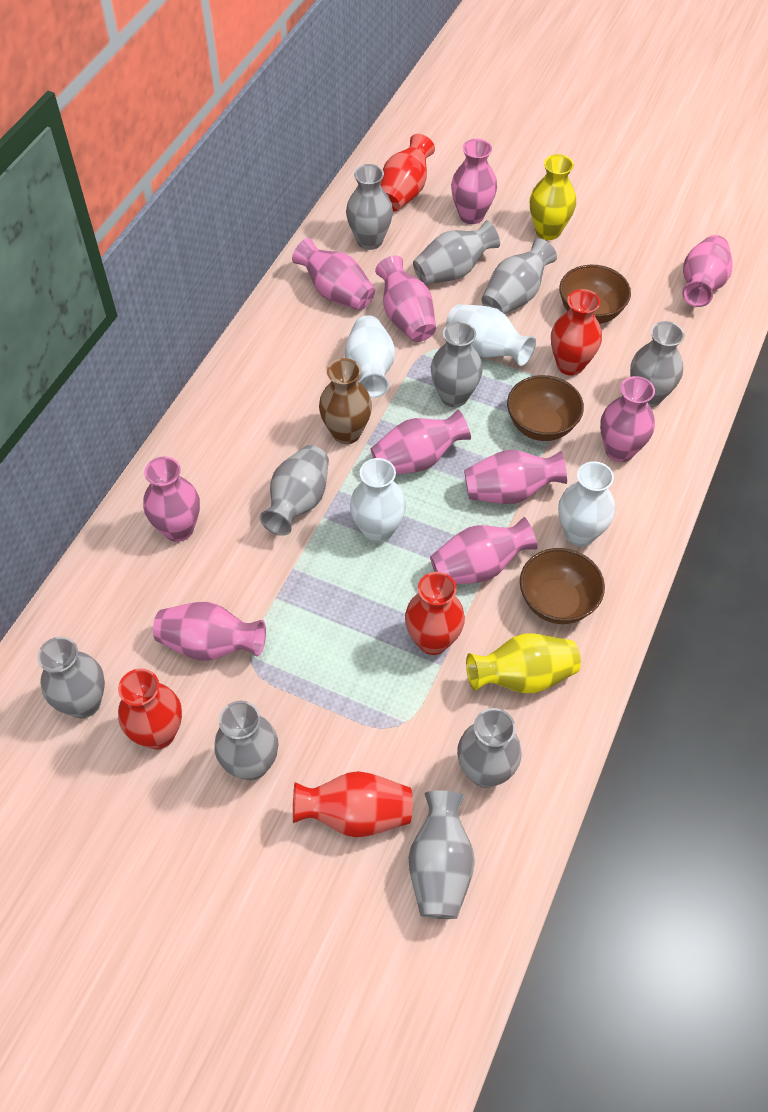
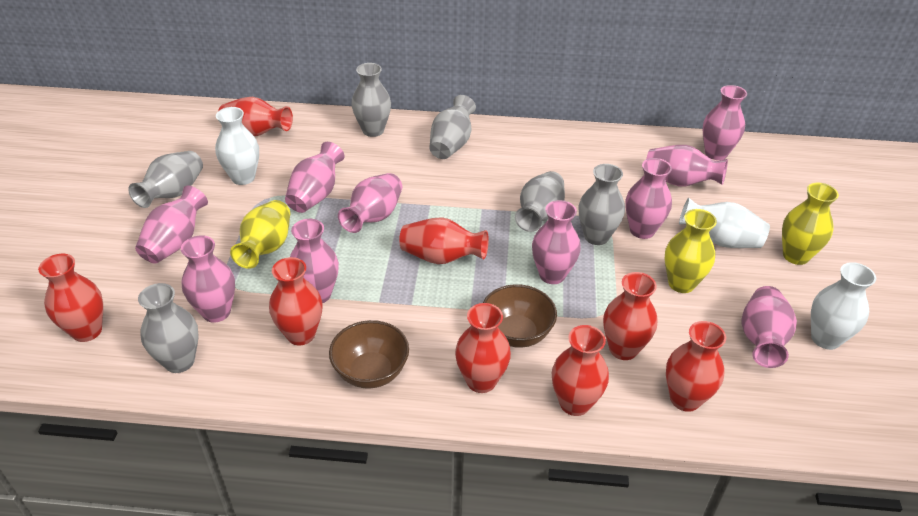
brown bowl: 3 -> 2
brown vase: 1 -> 0
grey vase: 10 -> 6
red vase: 5 -> 8
white vase: 4 -> 3
yellow vase: 2 -> 3

